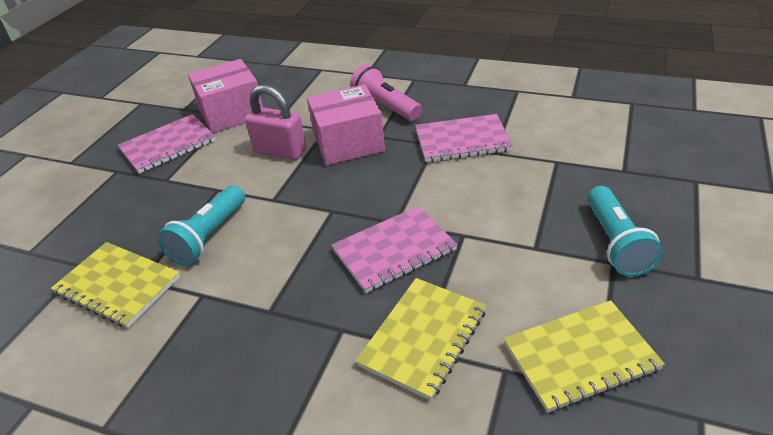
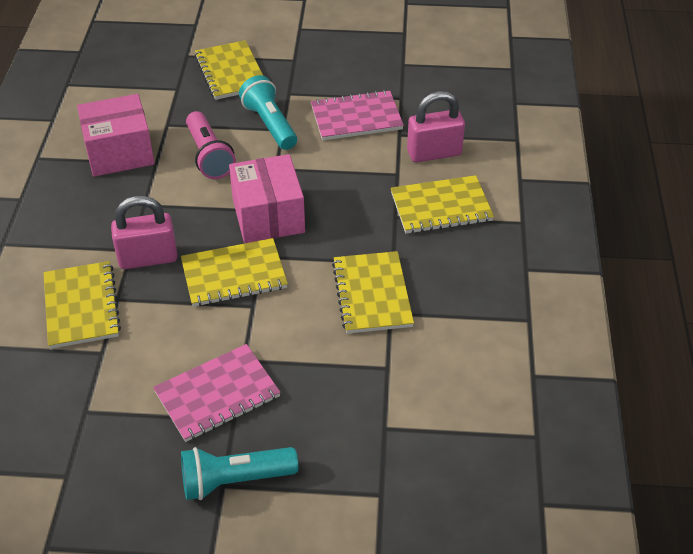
pink notebook: 3 -> 2
pink padlock: 1 -> 2
yellow notebook: 3 -> 5

